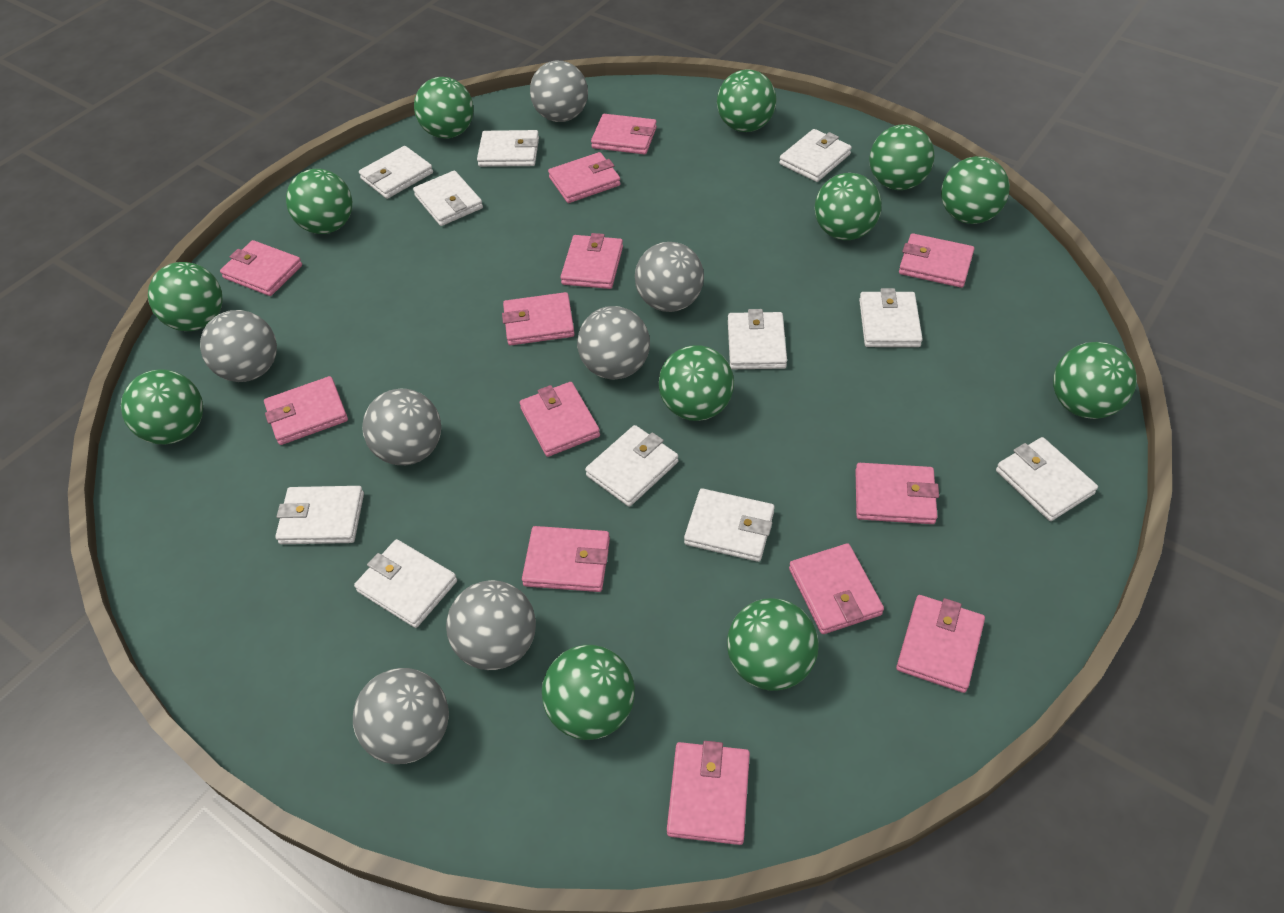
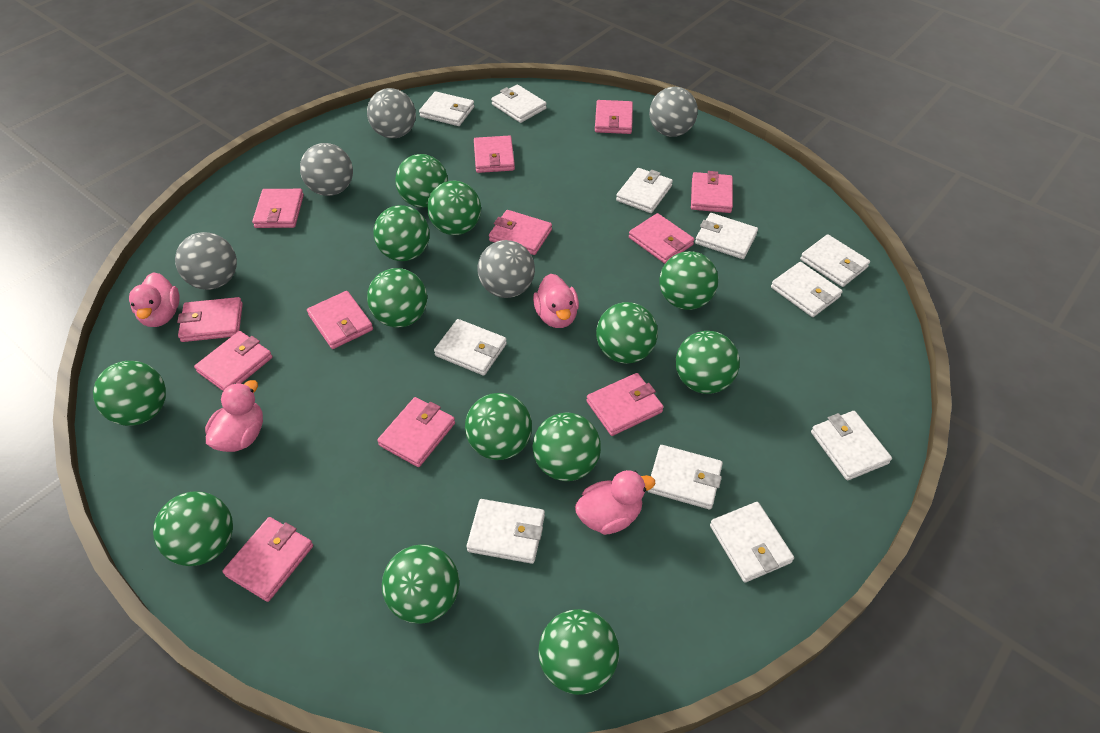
green ball: 12 -> 13
grey ball: 7 -> 5
pink duck: 0 -> 4
pink wallet: 13 -> 12

